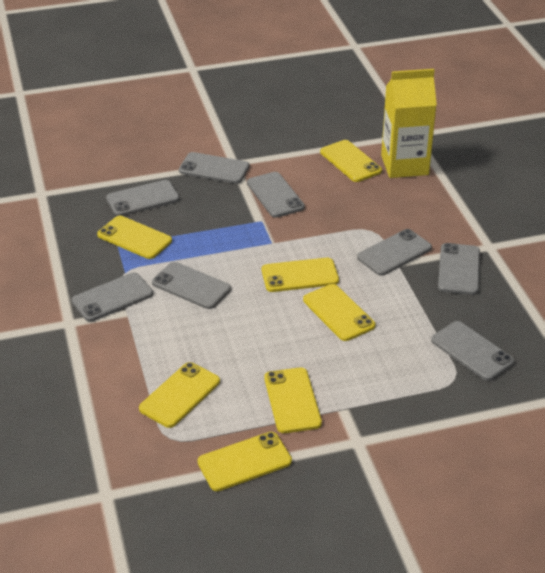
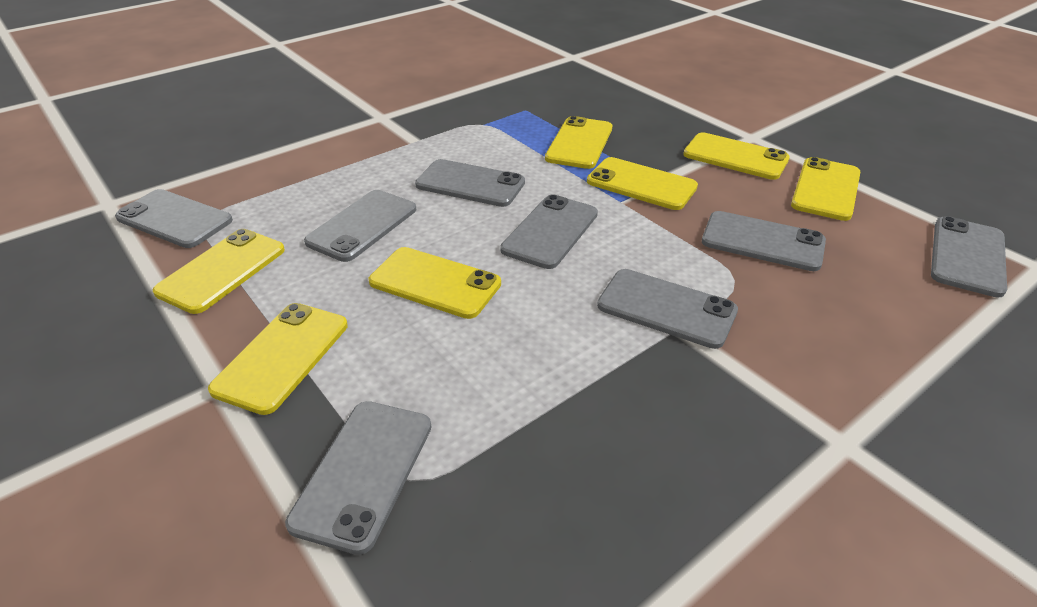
yellow carton: 1 -> 0

